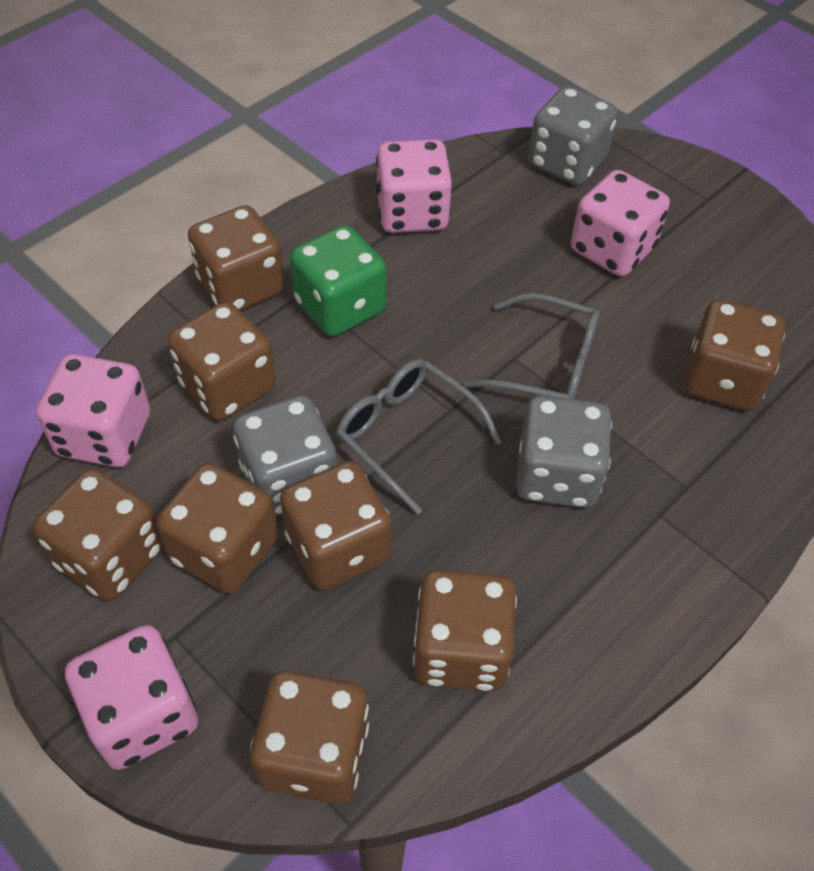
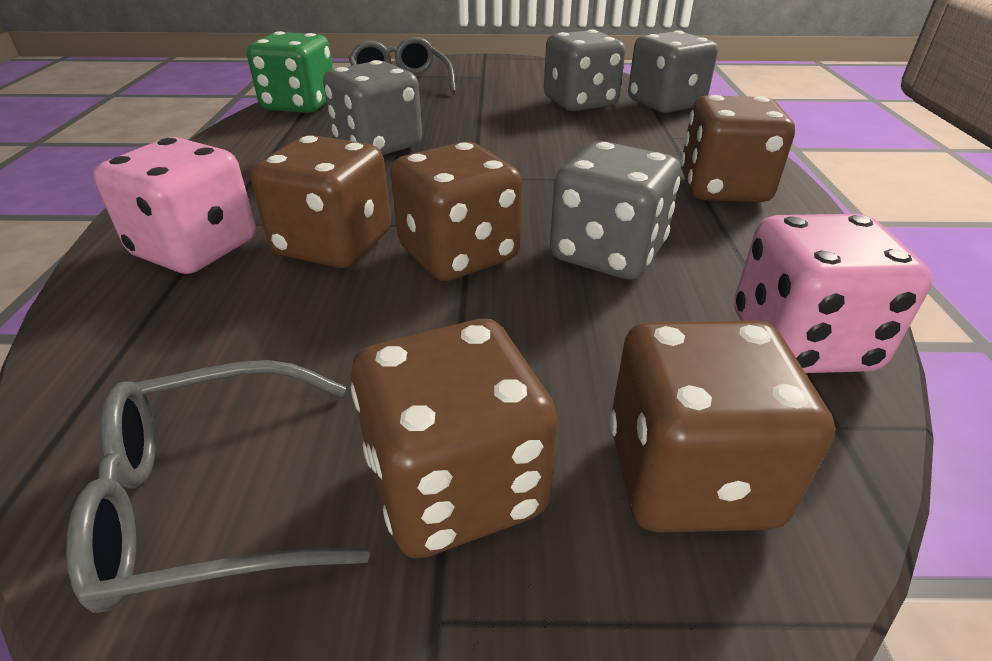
brown dice: 8 -> 5
grey dice: 3 -> 4
pink dice: 4 -> 2

